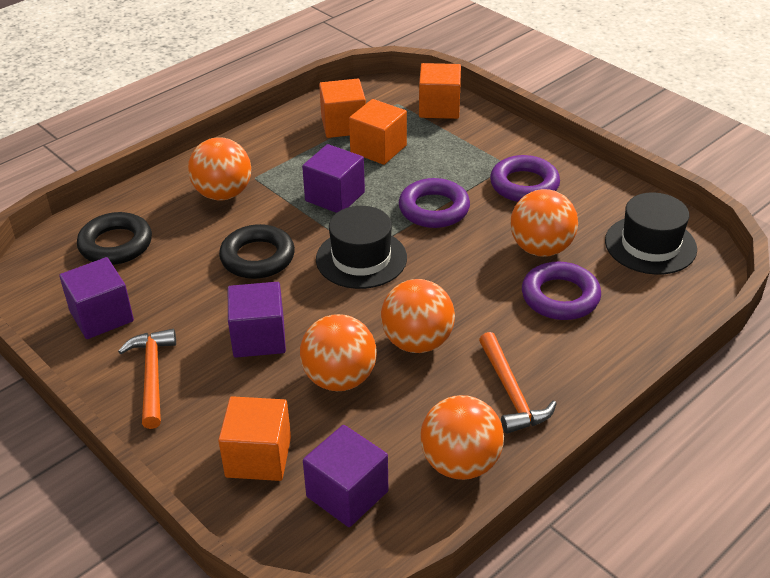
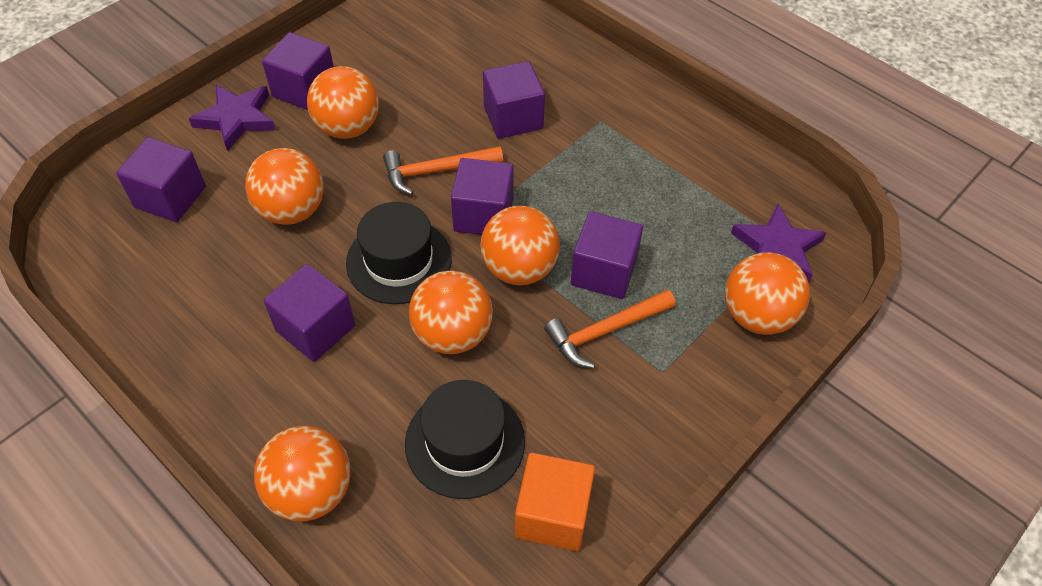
black ring: 2 -> 0
orange ball: 5 -> 6
orange cube: 4 -> 1
purple cube: 4 -> 6
purple ring: 3 -> 0
purple star: 0 -> 2

